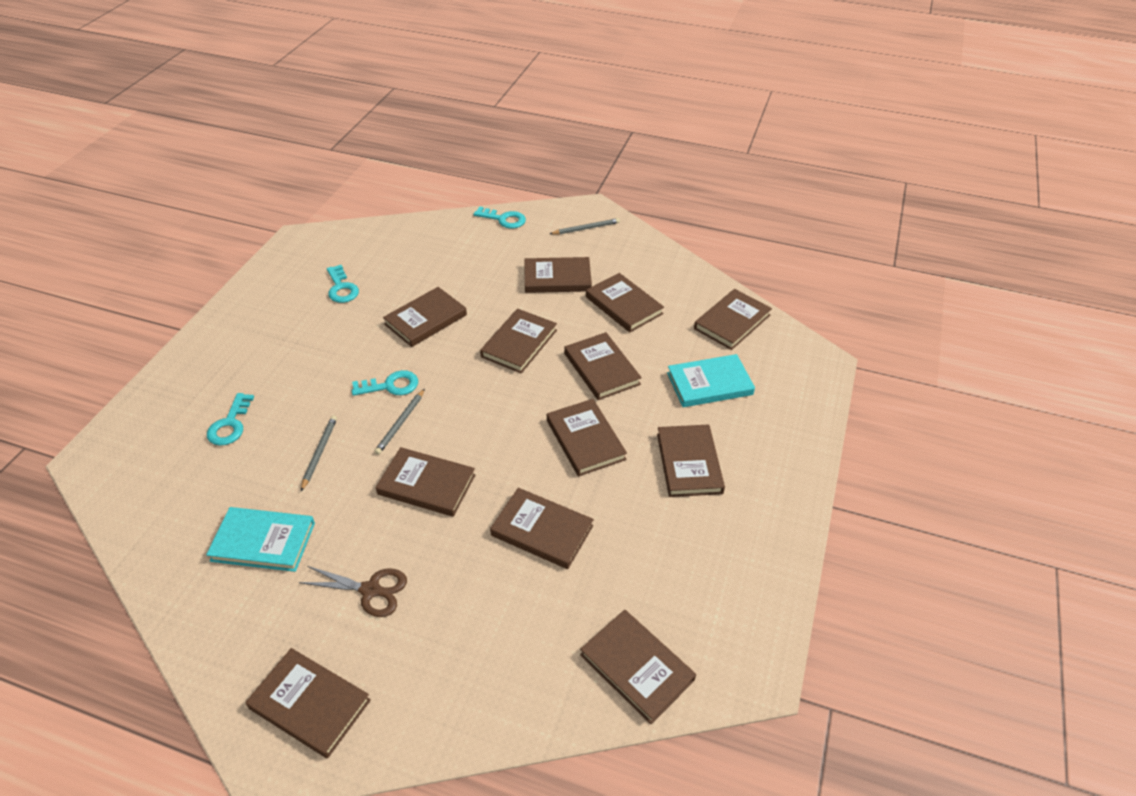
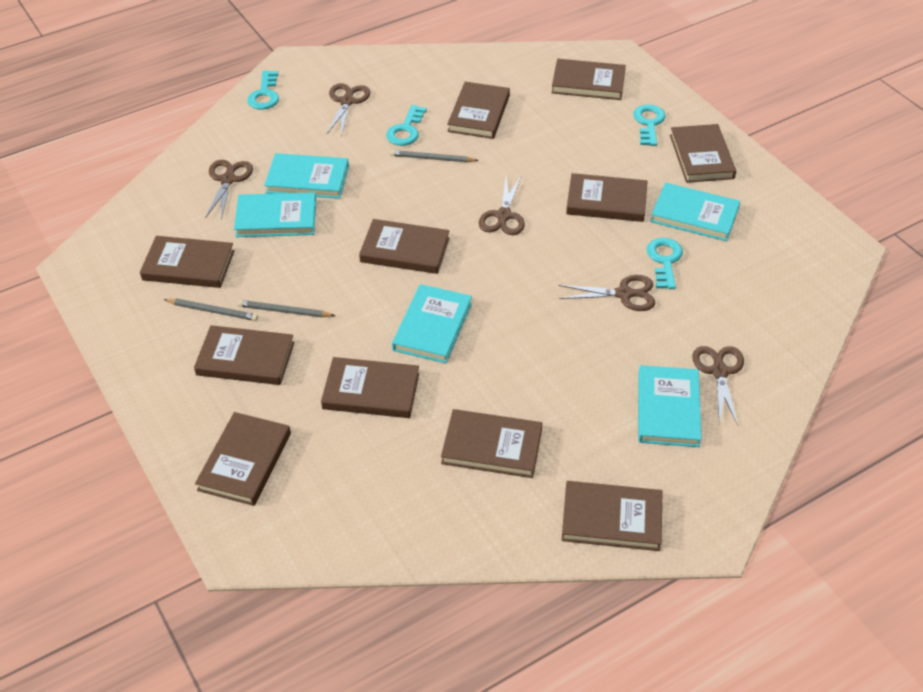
brown book: 12 -> 11
brown scissors: 1 -> 5
turquoise book: 2 -> 5

